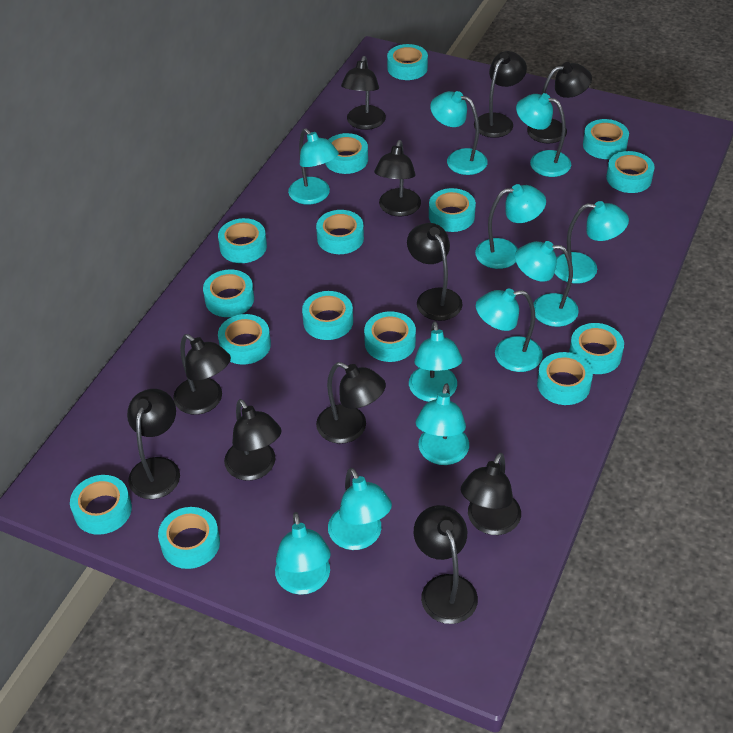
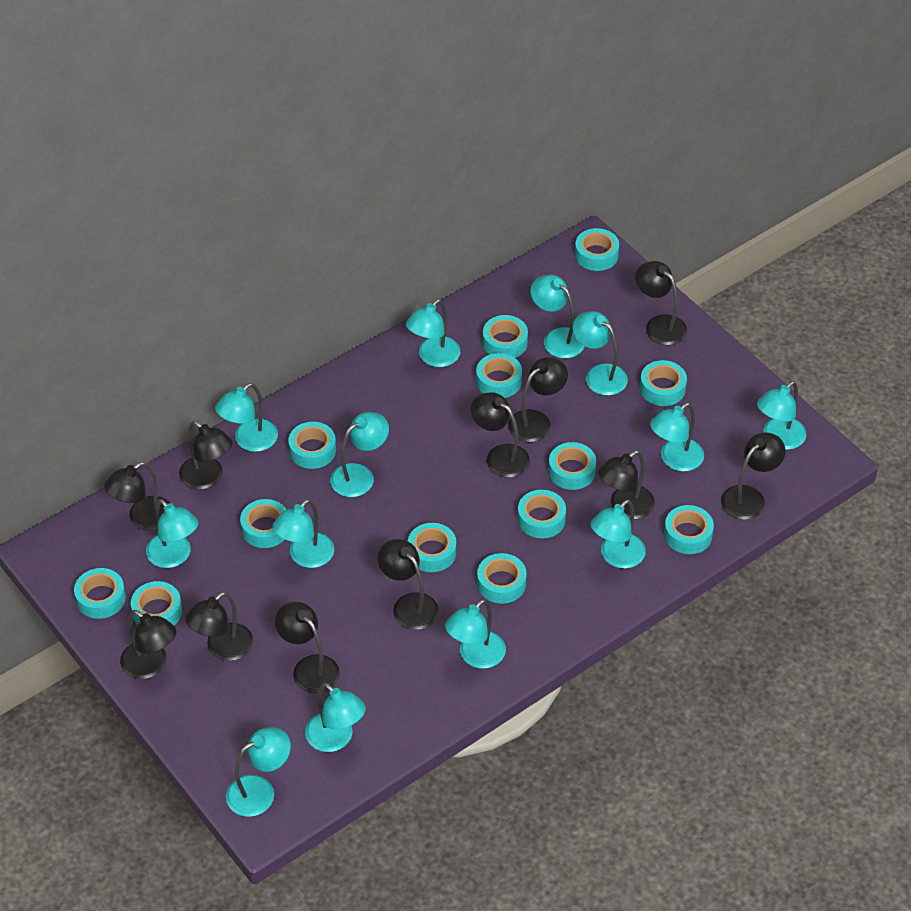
turquoise lamp: 11 -> 13
turquoise tape: 15 -> 13

